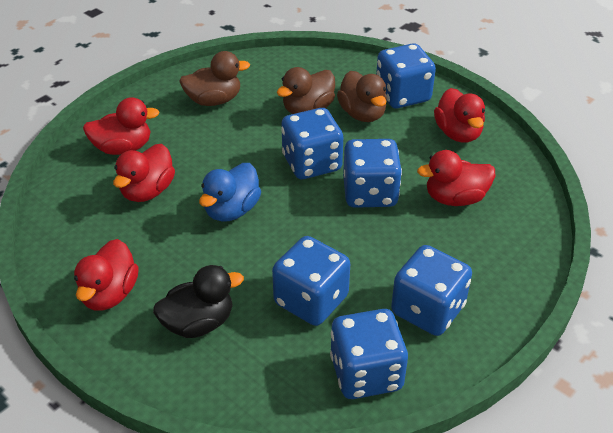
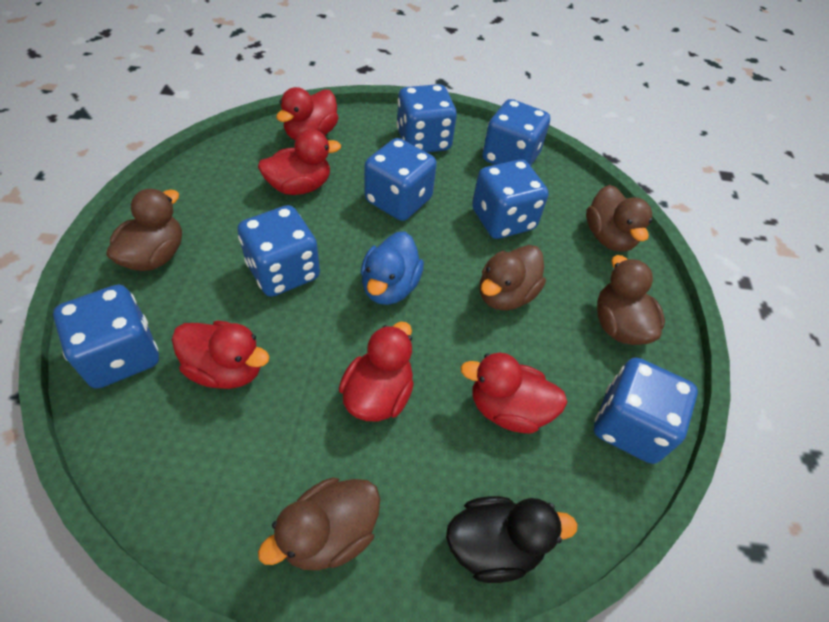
blue dice: 6 -> 7
brown duck: 3 -> 5

